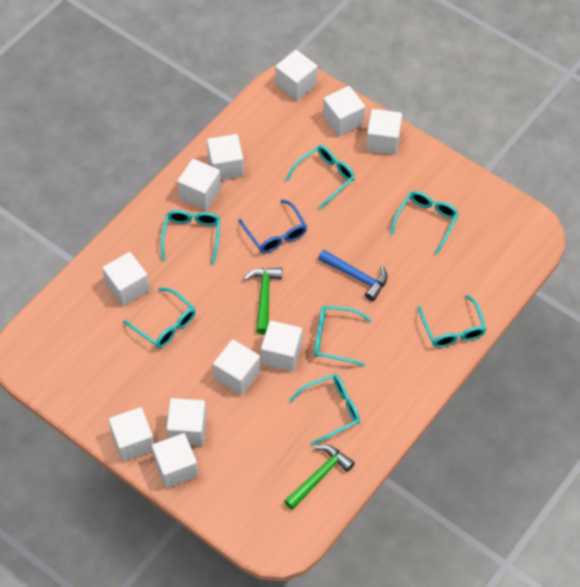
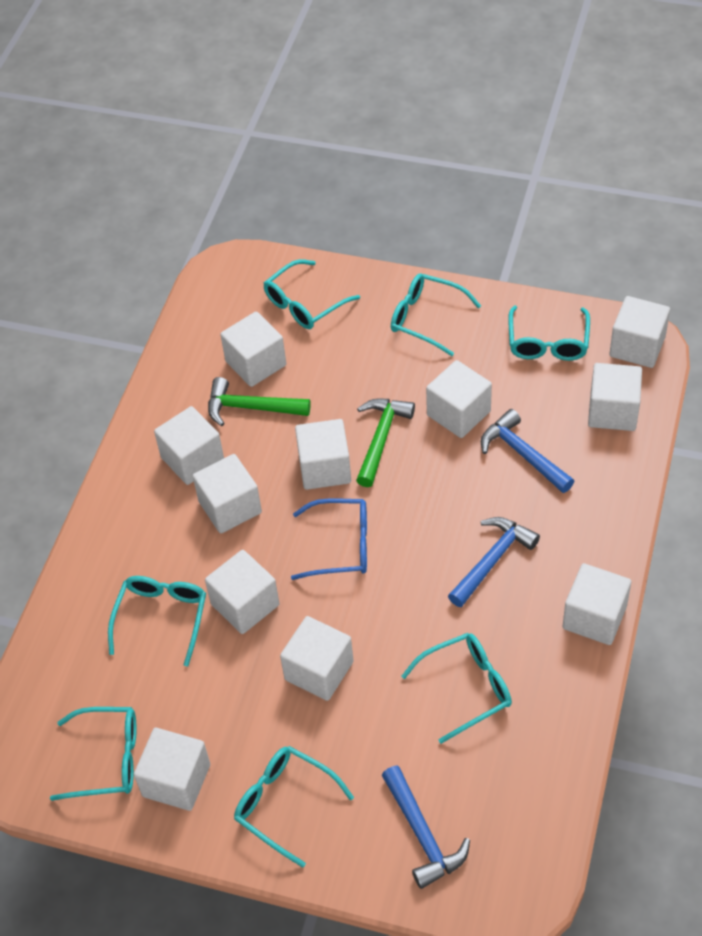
blue hammer: 1 -> 3

